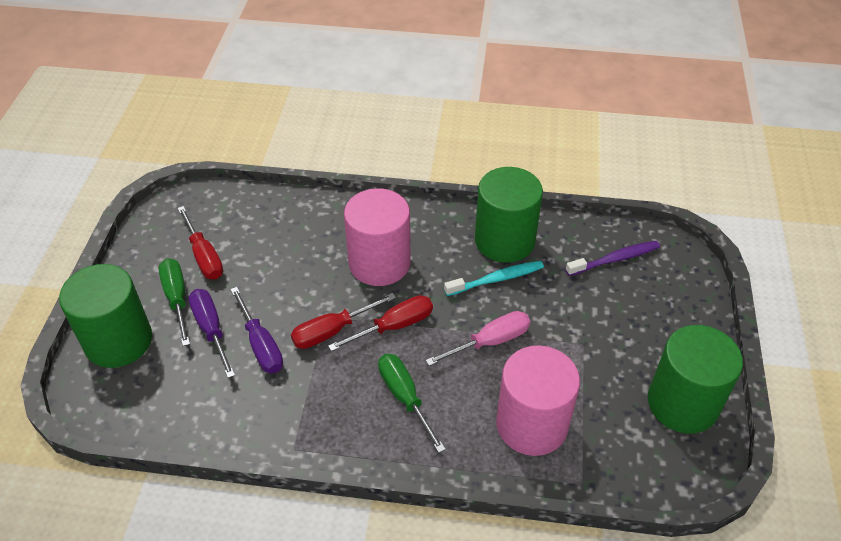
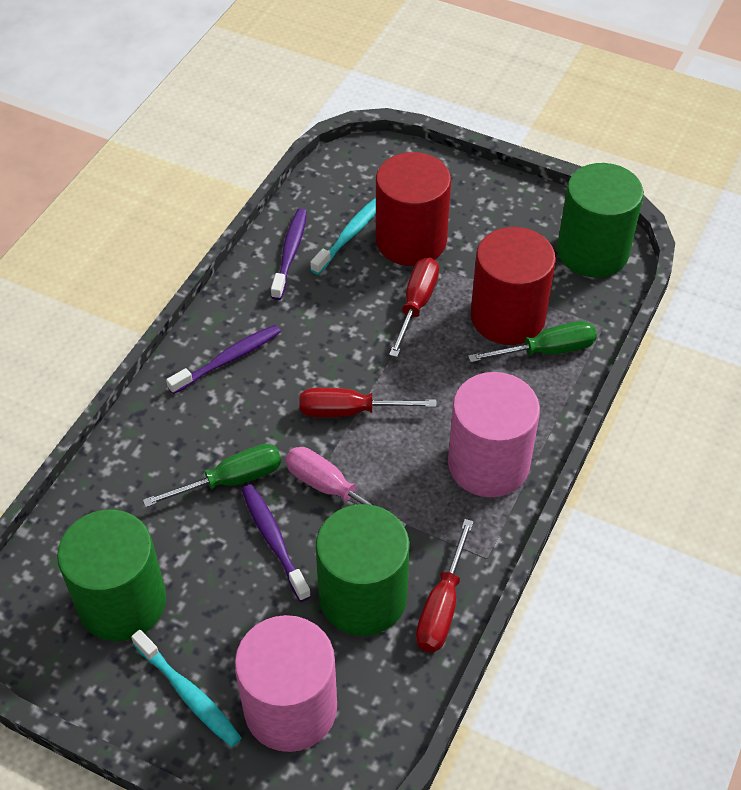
purple screwdriver: 2 -> 0
purple toothbrush: 1 -> 3
red cylinder: 0 -> 2
turquoise toothbrush: 1 -> 2

